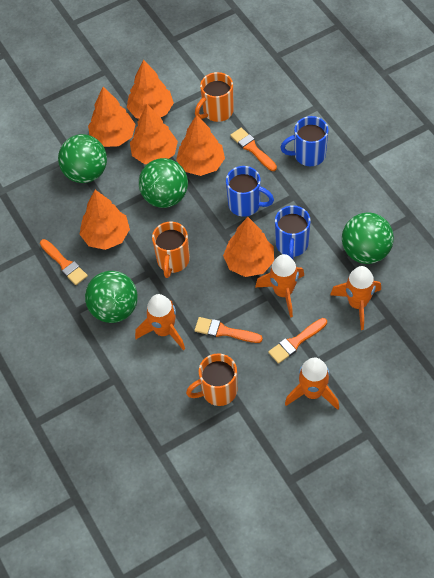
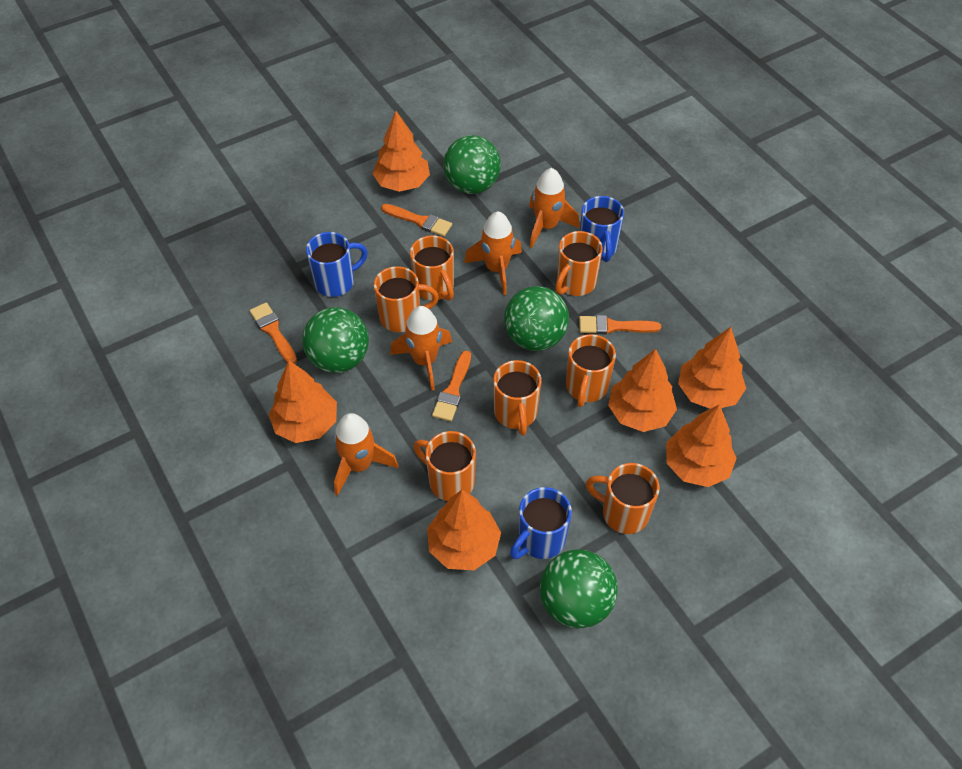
orange mug: 3 -> 7

